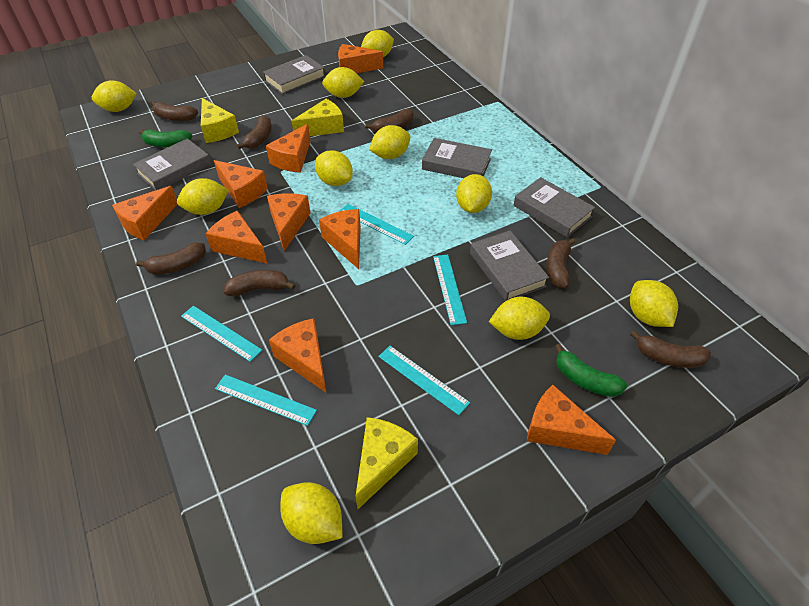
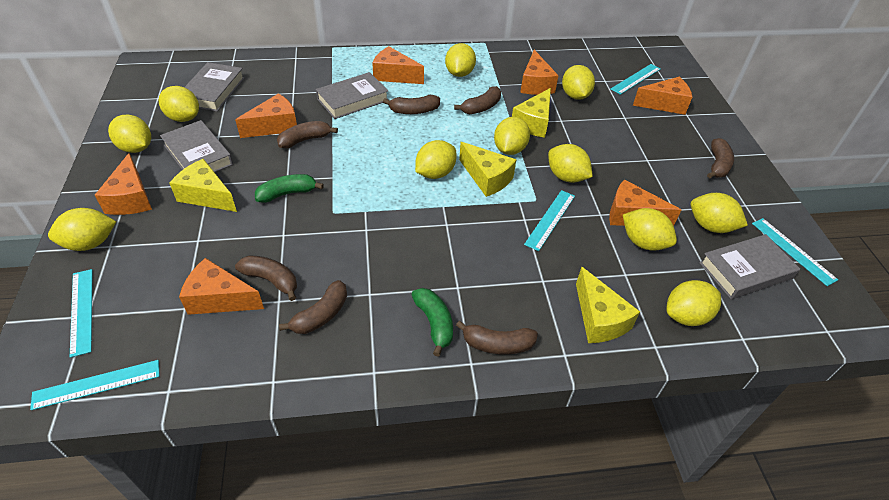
grey book: 5 -> 4
orange cheese: 9 -> 7
yellow cheese: 3 -> 4
yellow lemon: 10 -> 11

